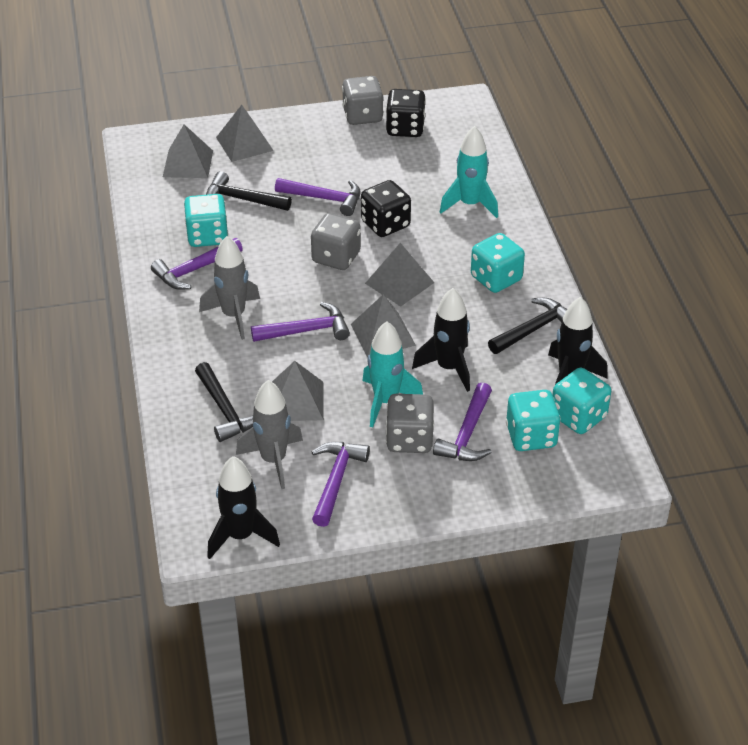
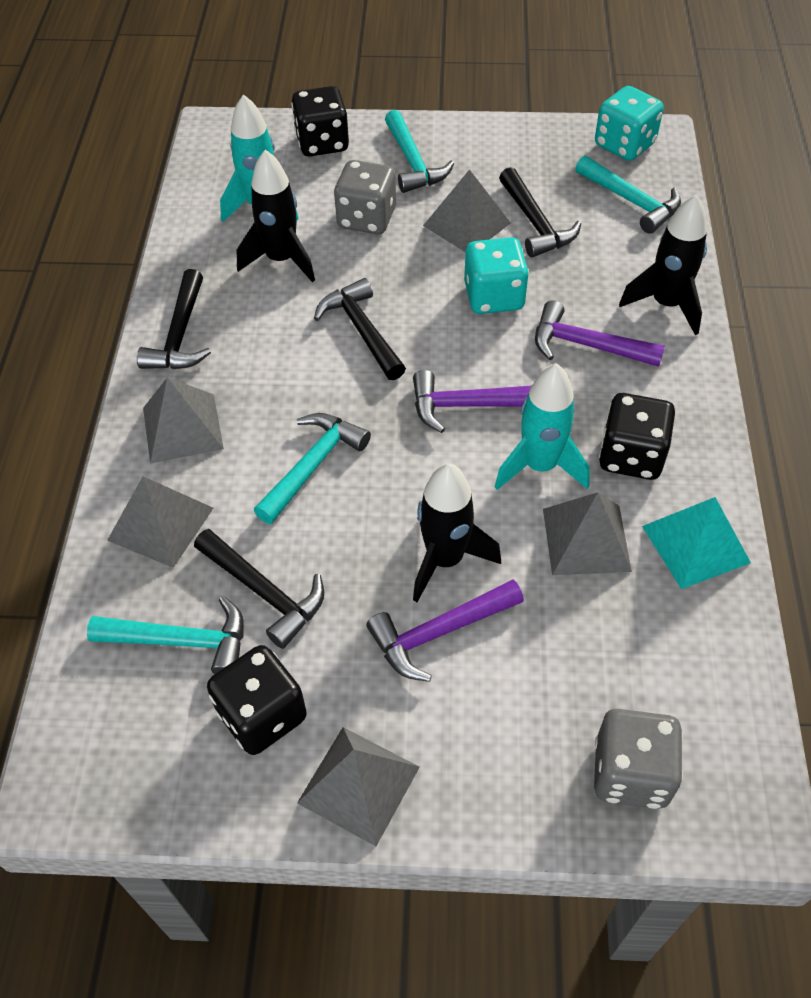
black dice: 2 -> 3
black hammer: 3 -> 4
grey dice: 3 -> 2
grey rocket: 2 -> 0
purple hammer: 5 -> 3
turquoise dice: 4 -> 2
turquoise hammer: 0 -> 4
turquoise pyramid: 0 -> 1

